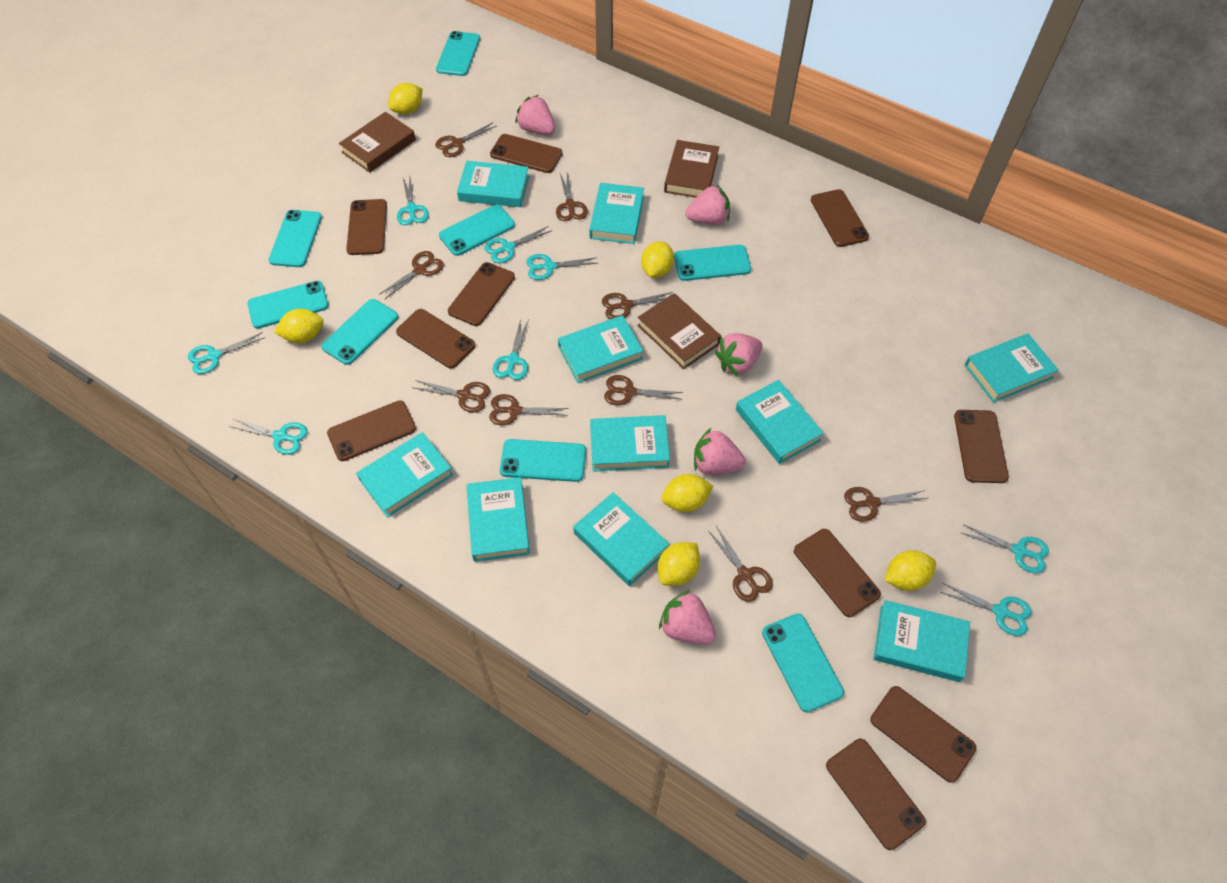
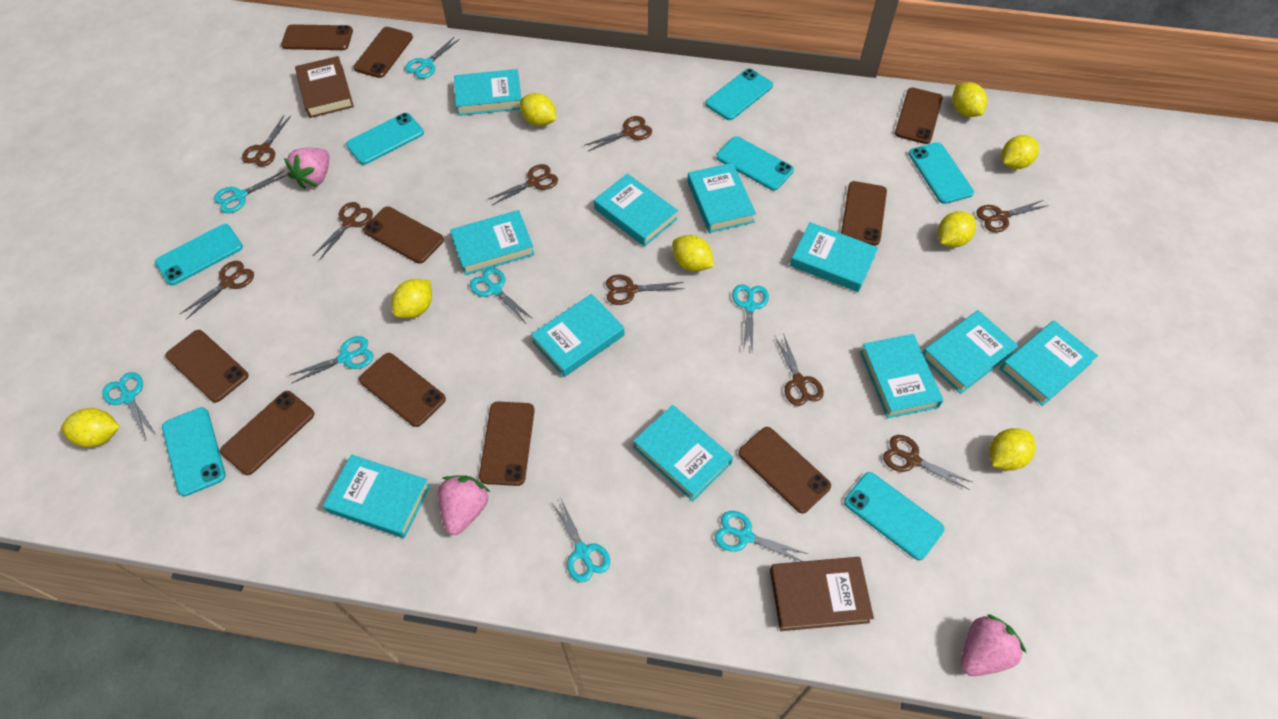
brown book: 3 -> 2
pink strawberry: 5 -> 3
turquoise book: 10 -> 11
turquoise phone: 8 -> 7
yellow lemon: 6 -> 8

